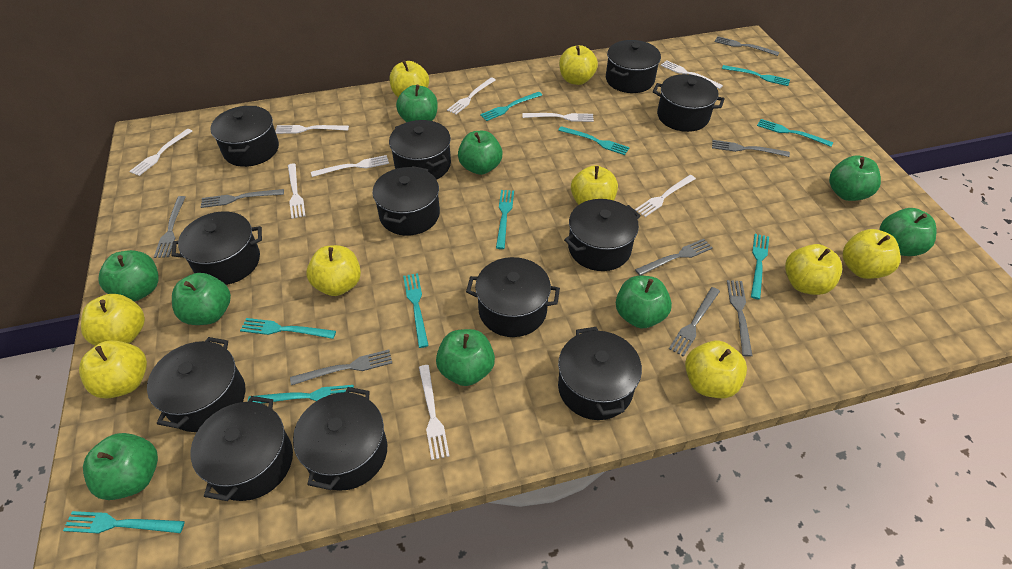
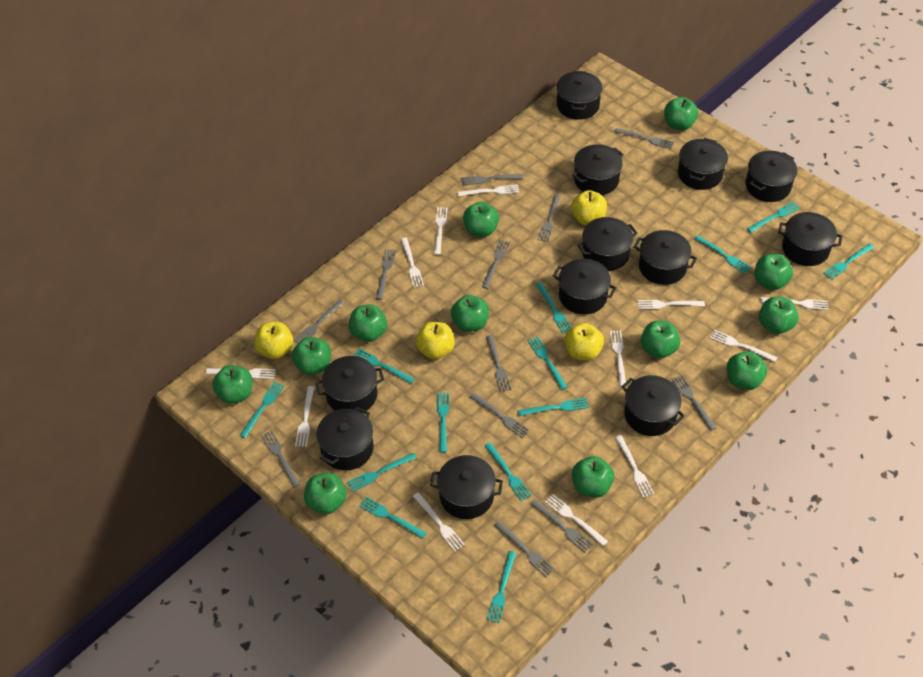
green apple: 9 -> 12
grey fork: 8 -> 12
turquoise fork: 10 -> 13
white fork: 9 -> 12
yellow apple: 9 -> 4

